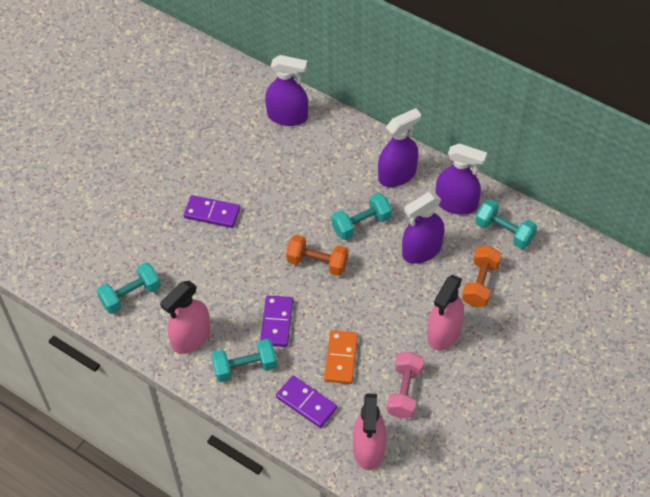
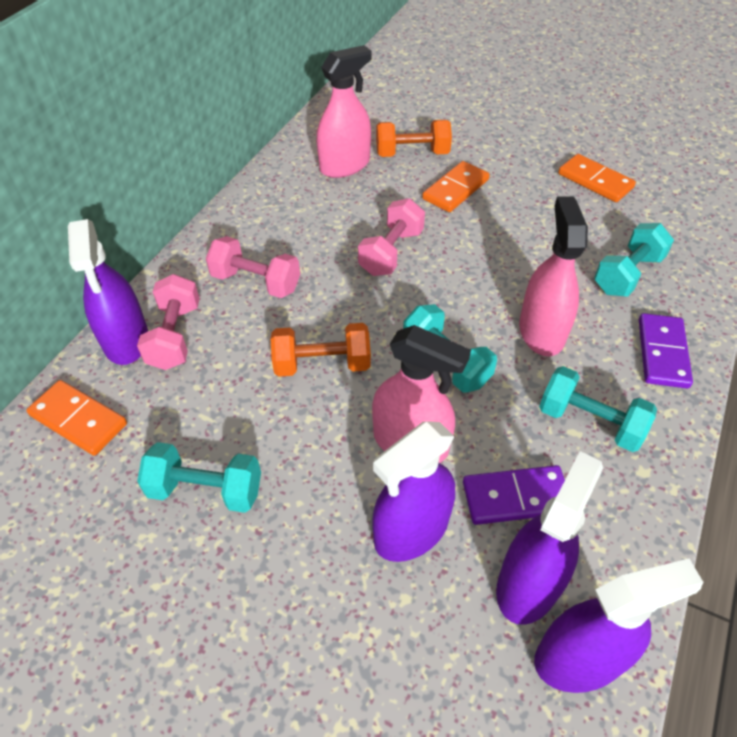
orange domino: 1 -> 3
pink dumbbell: 1 -> 3
purple domino: 3 -> 2

